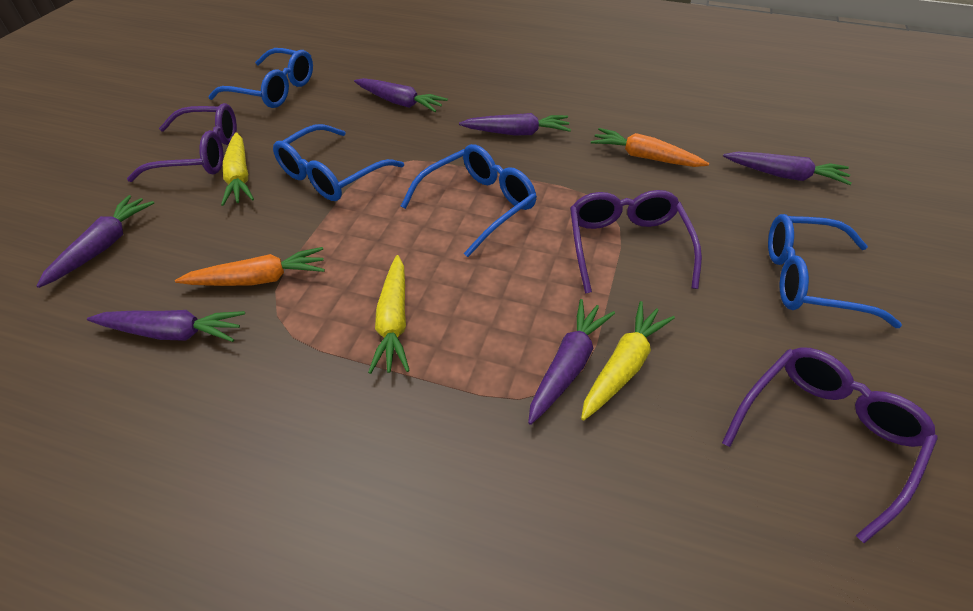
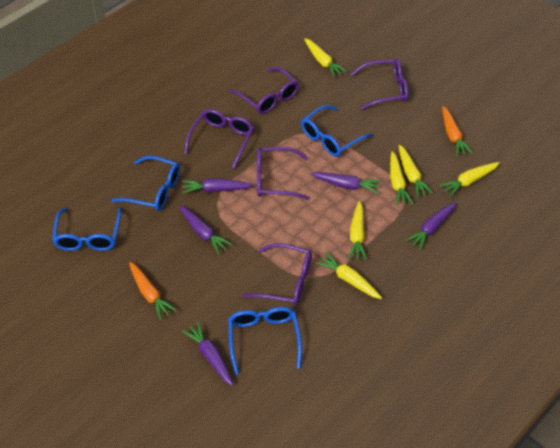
purple carrot: 6 -> 5
purple glasses: 3 -> 5
yellow carrot: 3 -> 6

